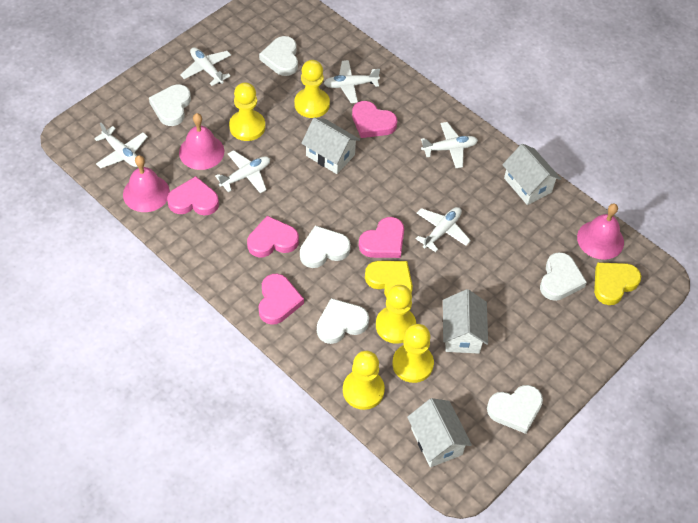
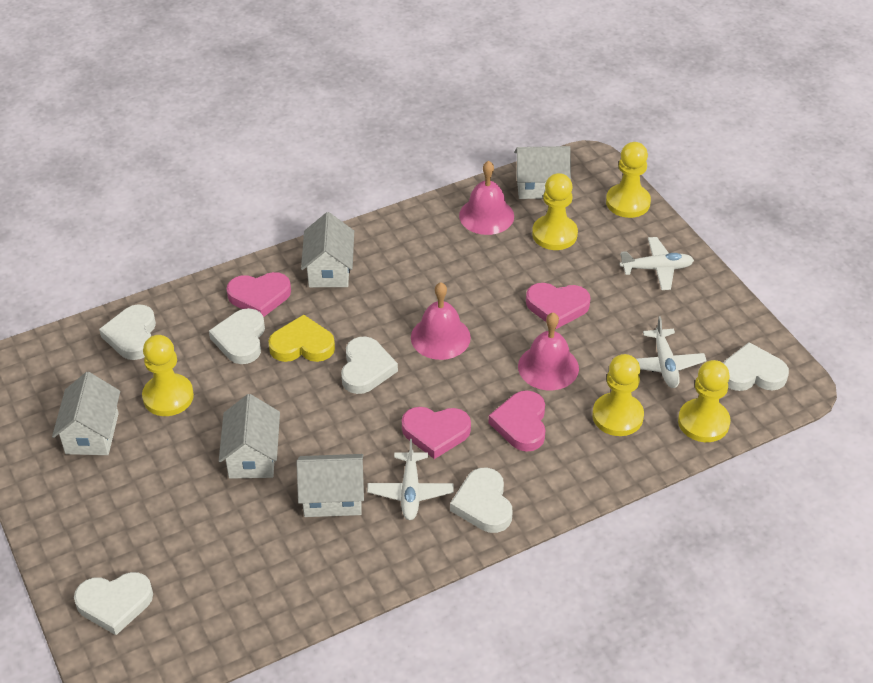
pink heart: 5 -> 4
white house: 4 -> 5
white plane: 6 -> 3
yellow heart: 2 -> 1

